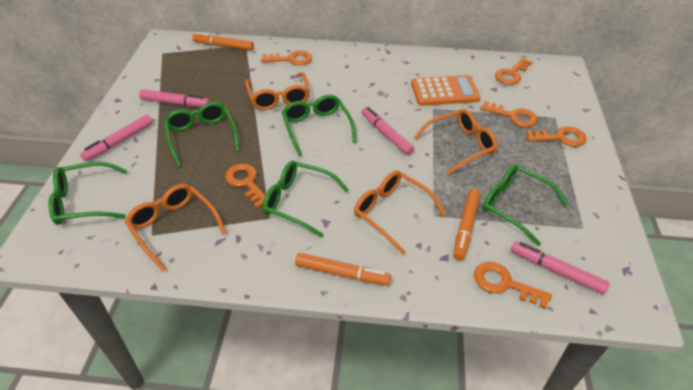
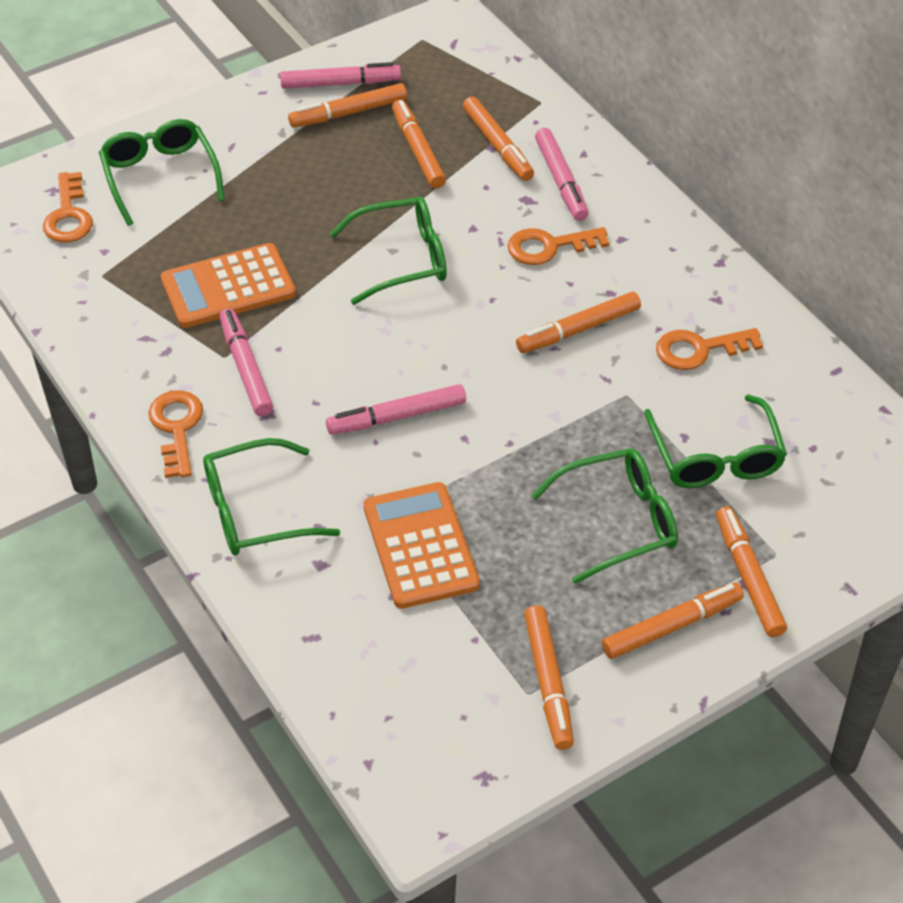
orange calculator: 1 -> 2
orange glasses: 4 -> 0
orange key: 6 -> 4
orange marker: 3 -> 7

